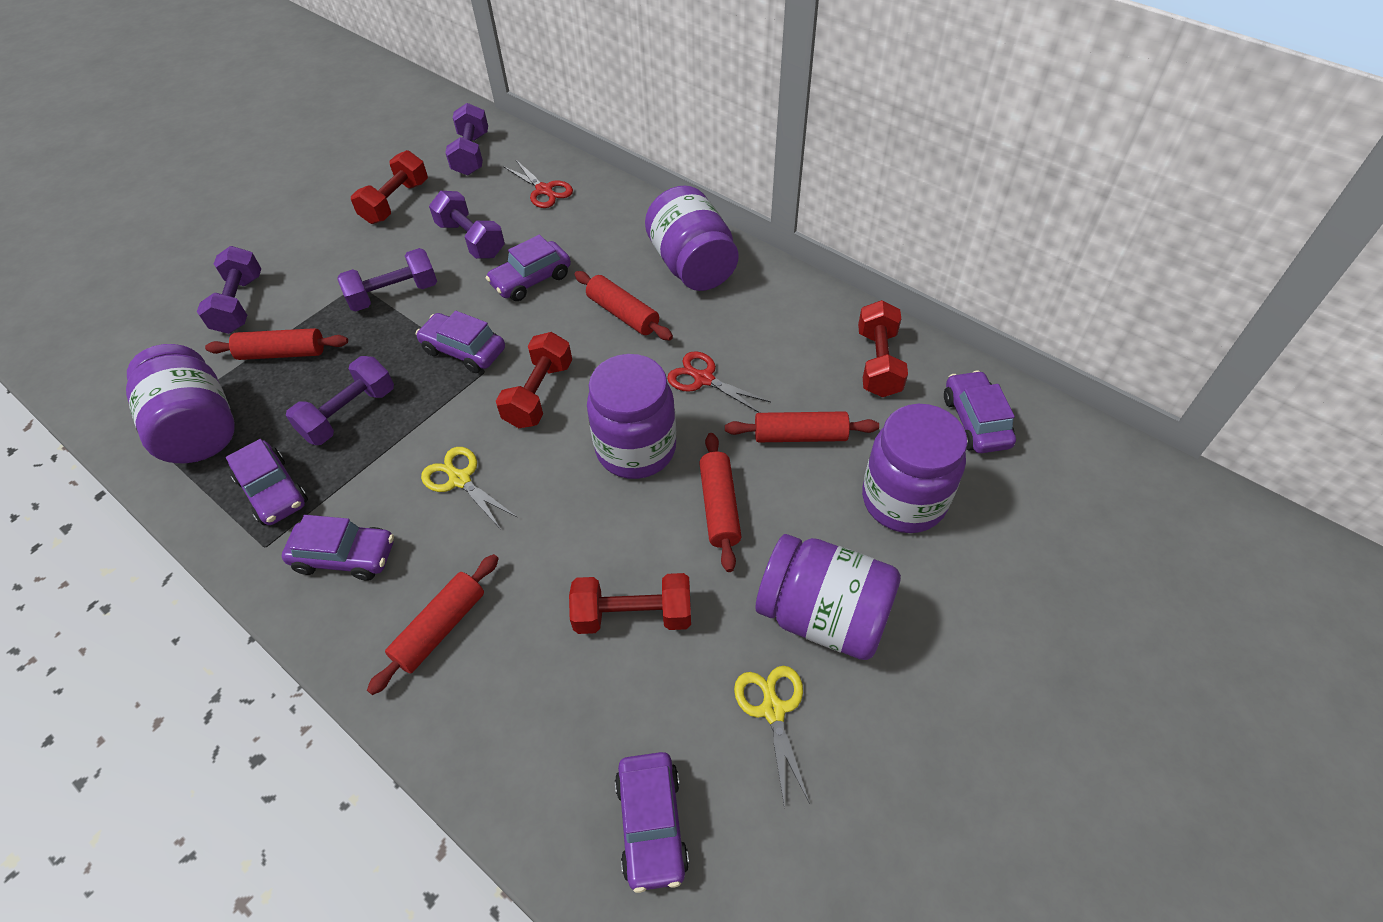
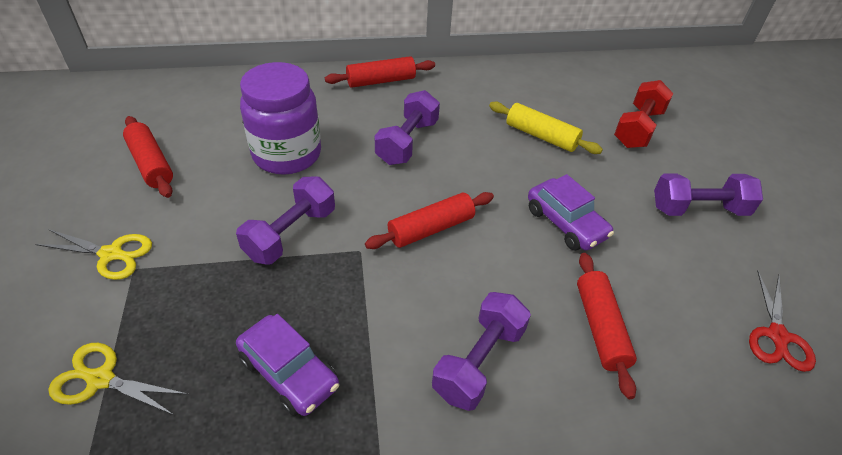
purple car: 6 -> 2
purple dumbbell: 5 -> 4
purple jar: 5 -> 1
red dumbbell: 4 -> 1
red rolling pin: 5 -> 4
red scissors: 2 -> 1
yellow rolling pin: 0 -> 1

